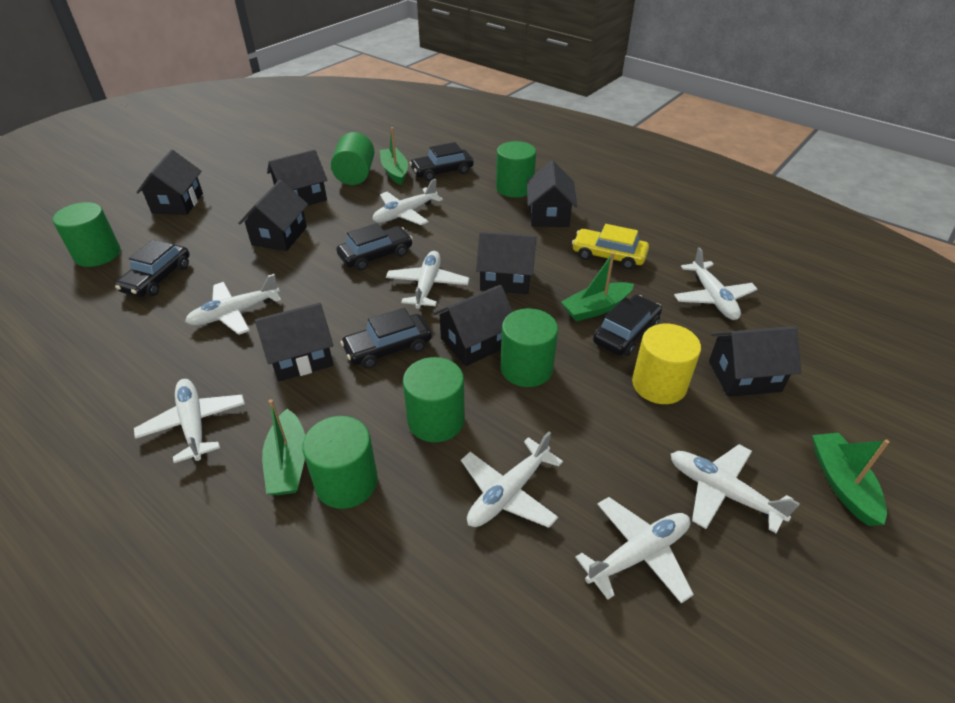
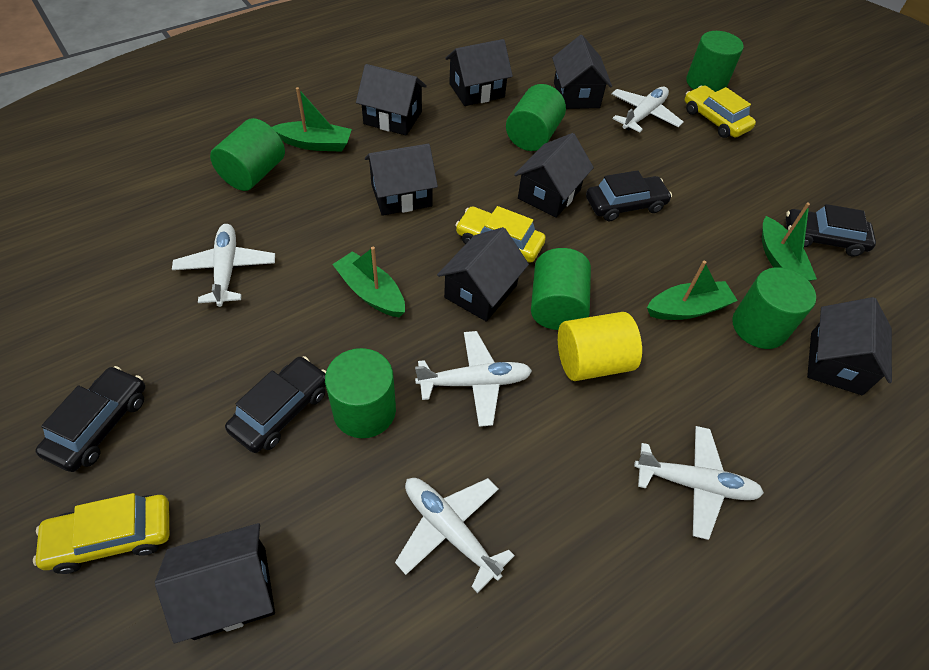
black car: 5 -> 4
white plane: 8 -> 5
yellow car: 1 -> 3

